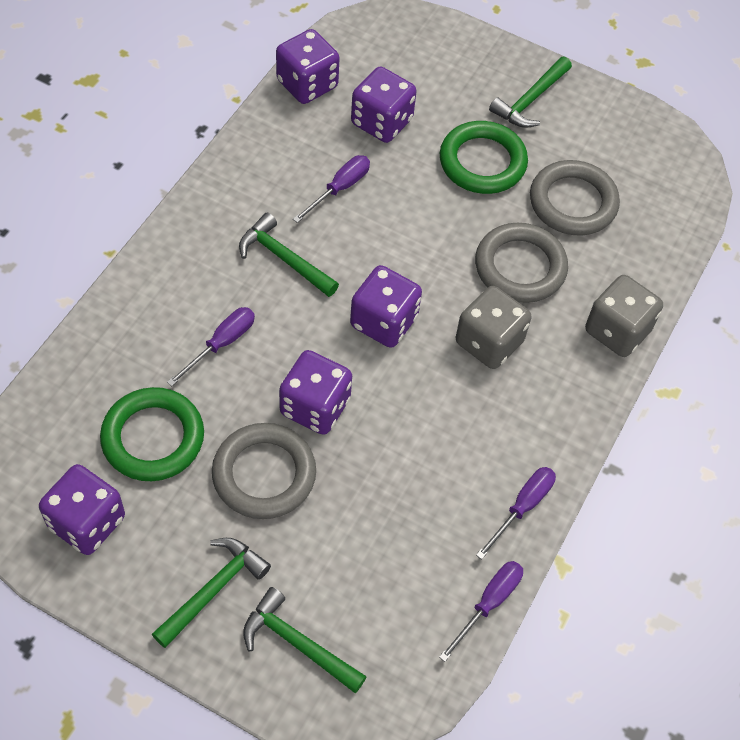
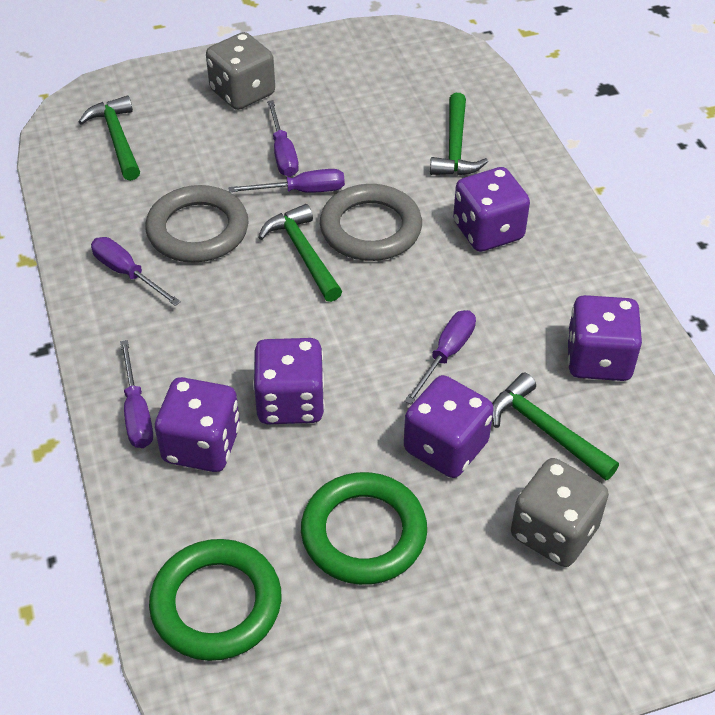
grey ring: 3 -> 2
purple screwdriver: 4 -> 5

